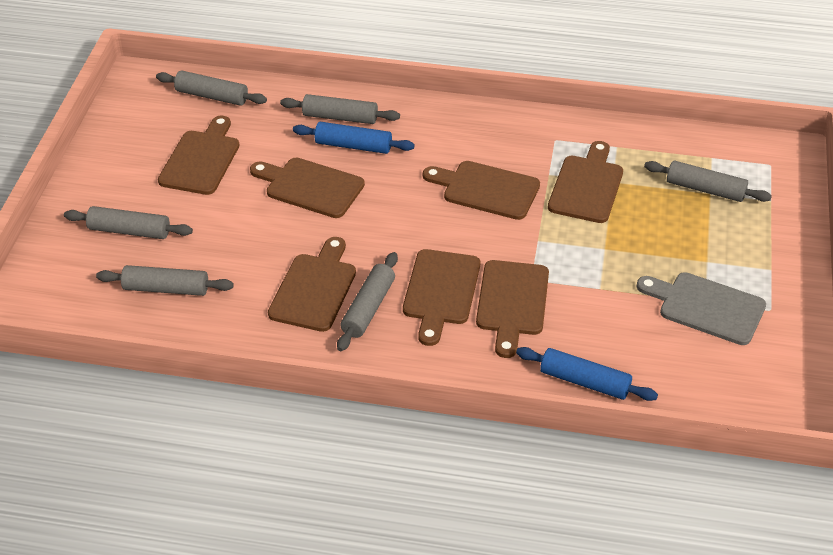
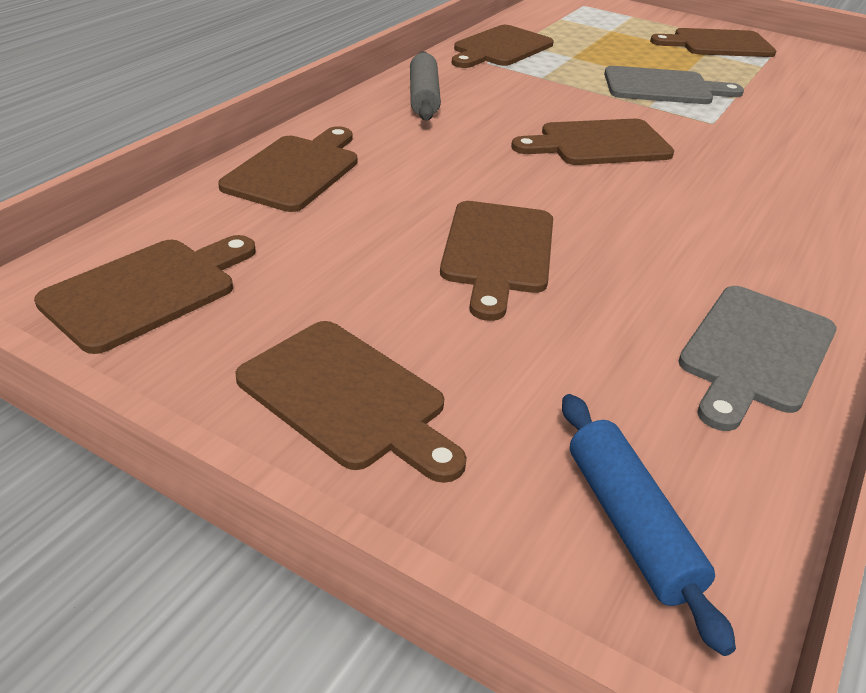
blue rolling pin: 2 -> 1
grey cutting board: 1 -> 2
grey rolling pin: 6 -> 1

